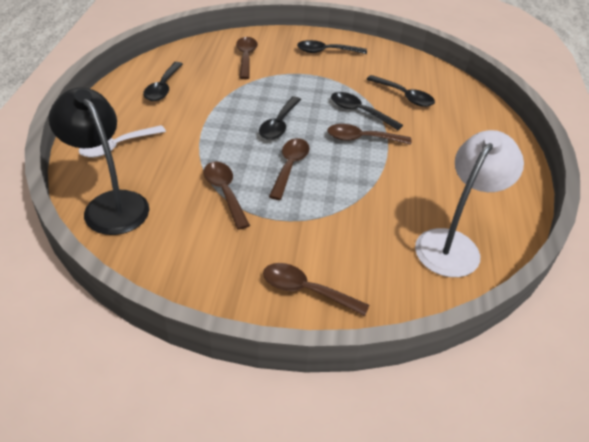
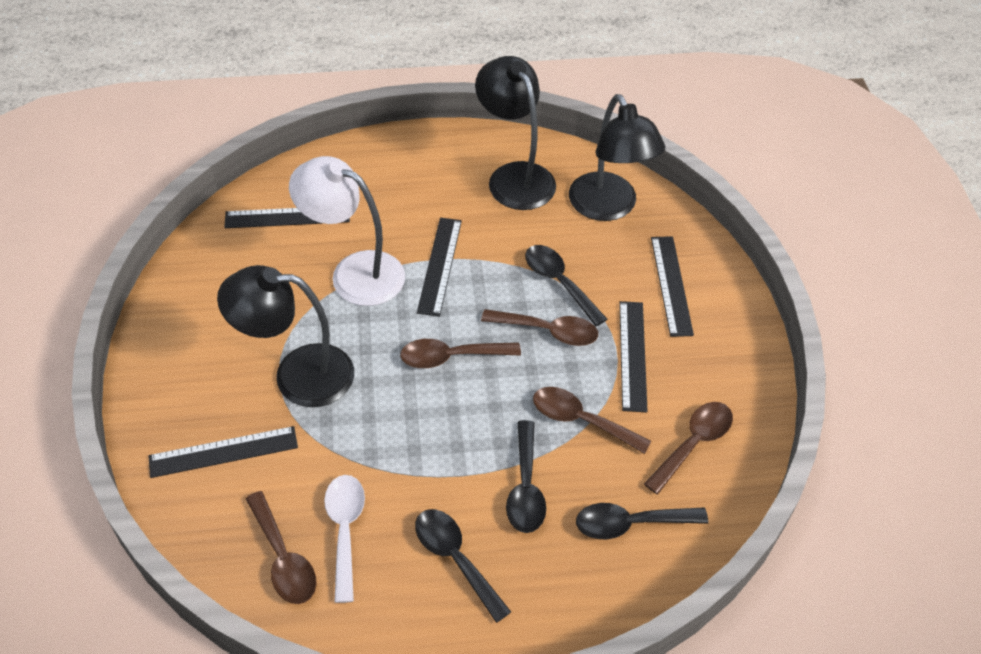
black lamp: 1 -> 3
black ruler: 0 -> 5
black spoon: 5 -> 4

